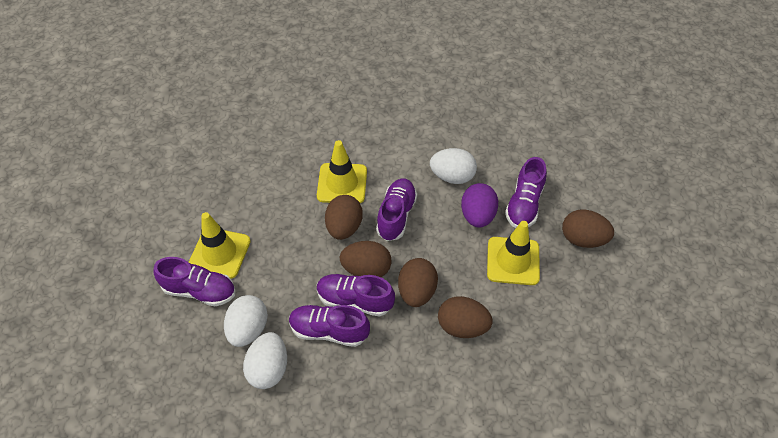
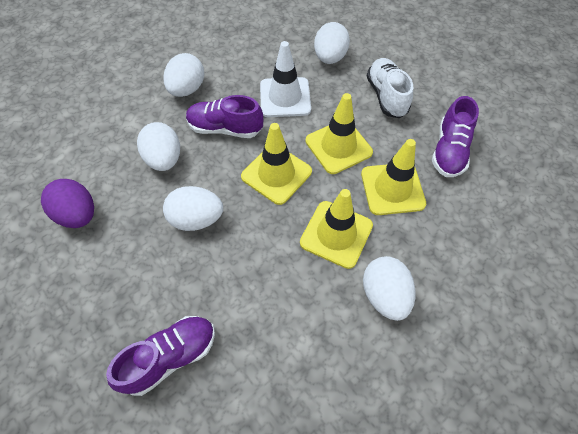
brown egg: 5 -> 0
purple shoe: 5 -> 3
white egg: 3 -> 5
white shoe: 0 -> 1
white traffic cone: 0 -> 1
yellow traffic cone: 3 -> 4

